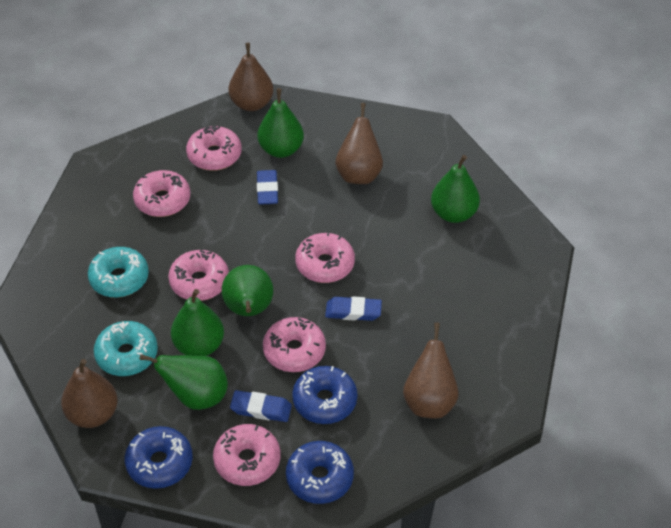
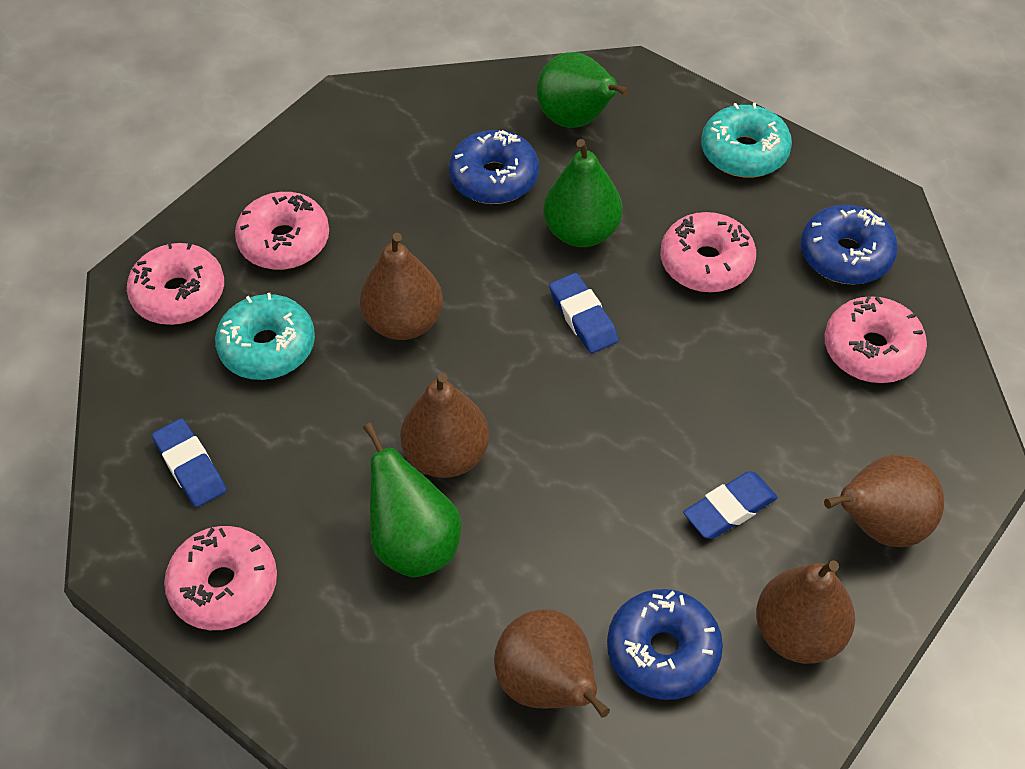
brown pear: 4 -> 5
green pear: 5 -> 3
pink donut: 6 -> 5

